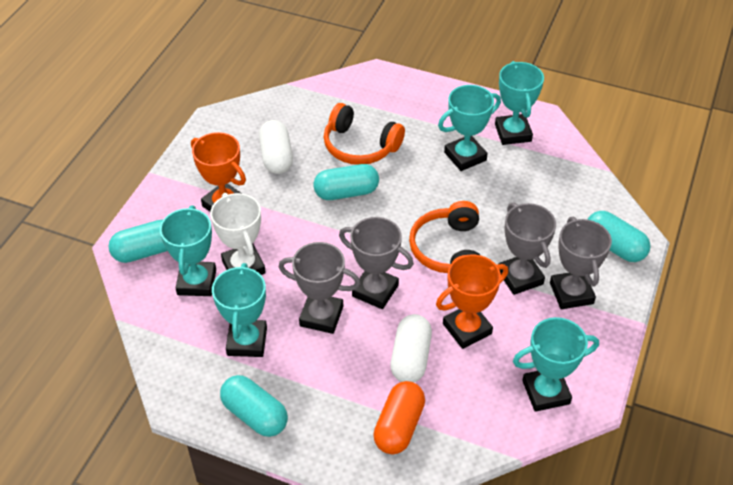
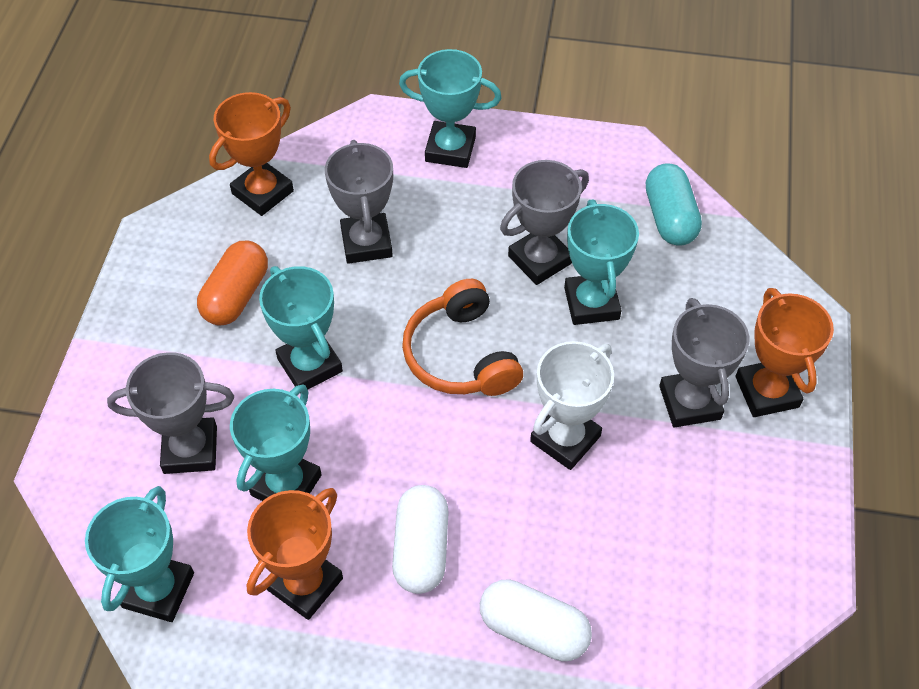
orange headphones: 2 -> 1
orange trophy: 2 -> 3
turquoise capsule: 4 -> 1

